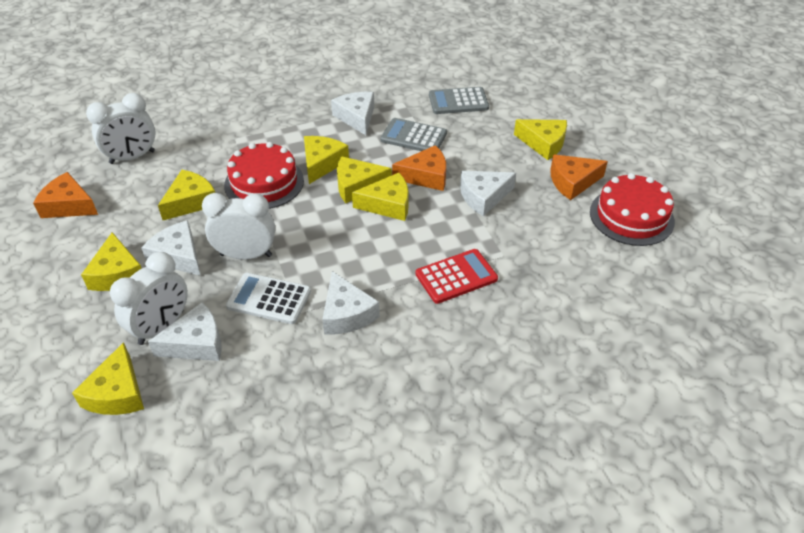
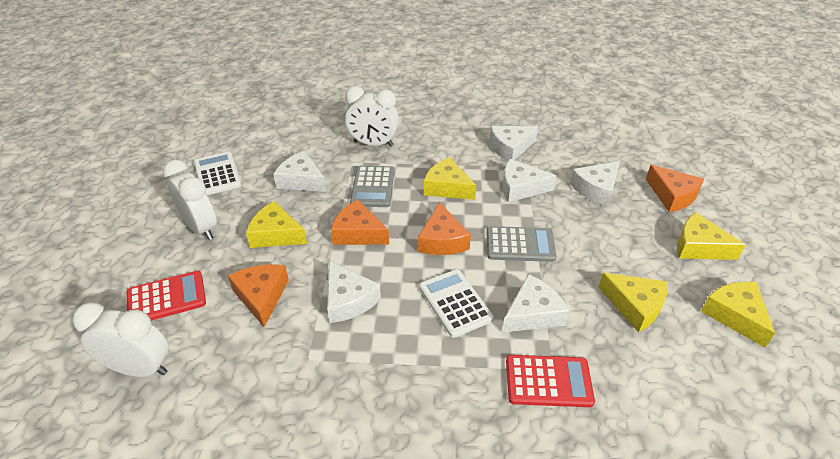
orange cheese: 3 -> 4
red cake: 2 -> 0
red calculator: 1 -> 2
white calculator: 1 -> 2
white cheese: 5 -> 6
yellow cheese: 7 -> 5

